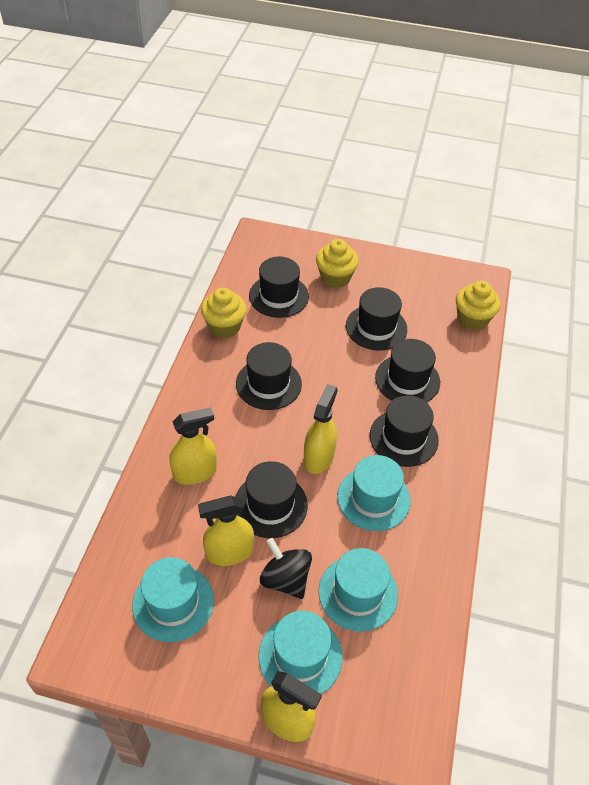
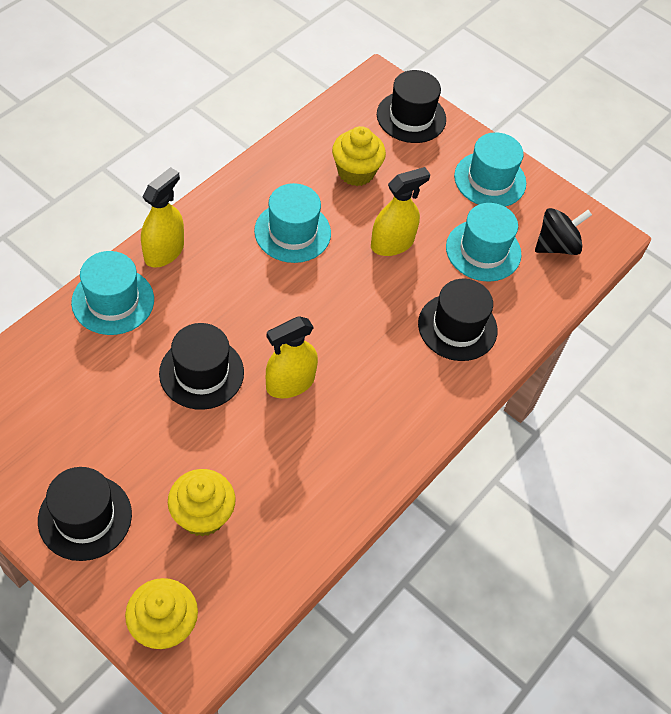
black hat: 6 -> 4
yellow spray bottle: 4 -> 3

